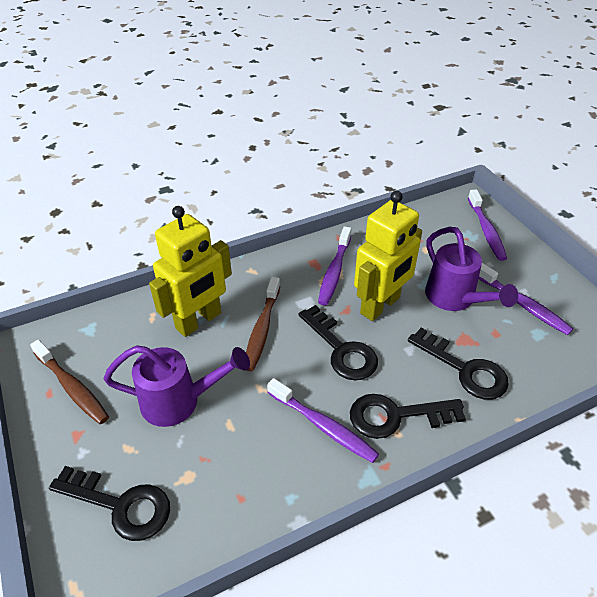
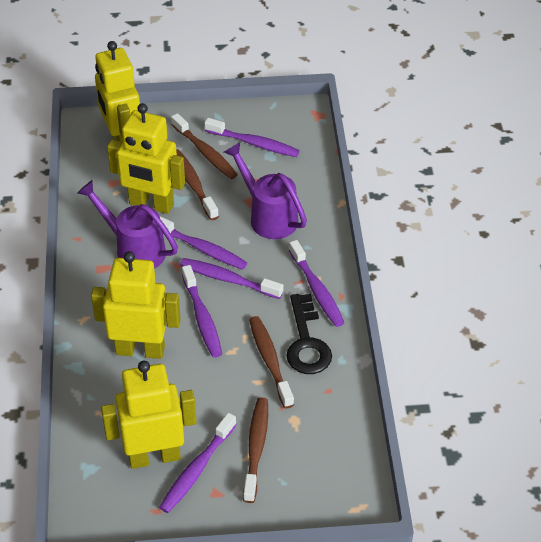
black key: 4 -> 1
brown toothbrush: 2 -> 4
purple toothbrush: 4 -> 6
yellow robot: 2 -> 4

